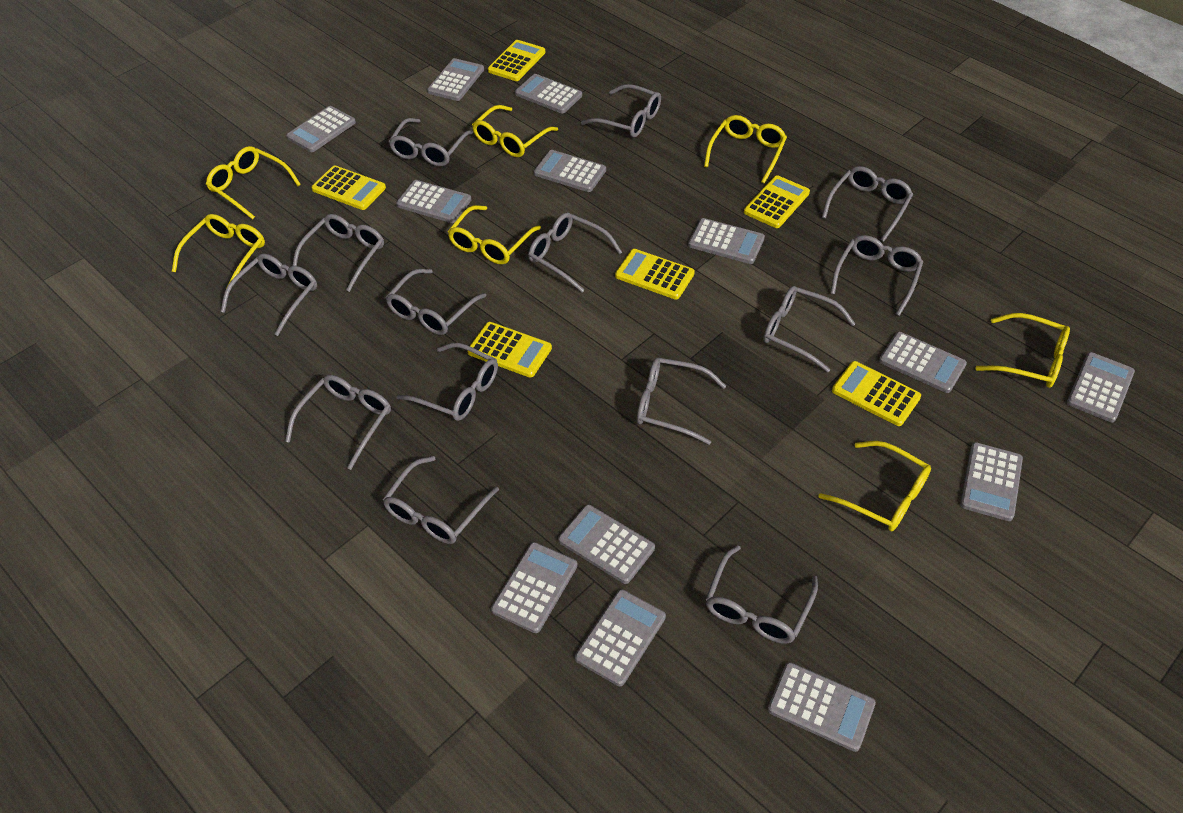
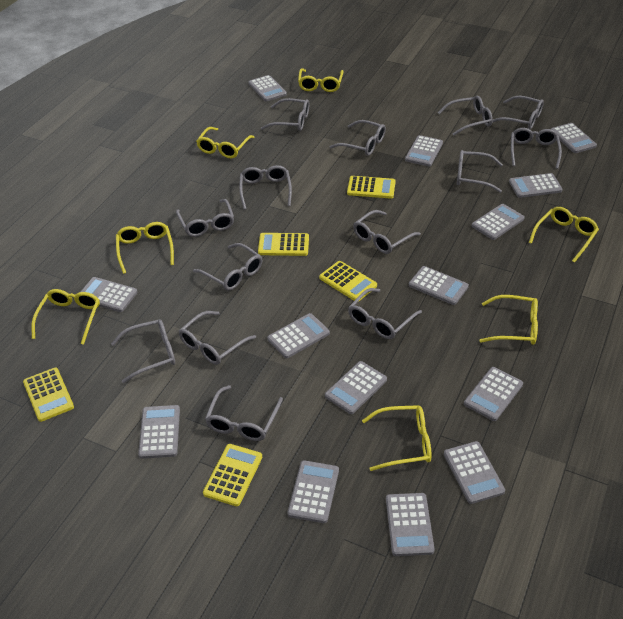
grey calculator: 13 -> 14
yellow calculator: 6 -> 5

